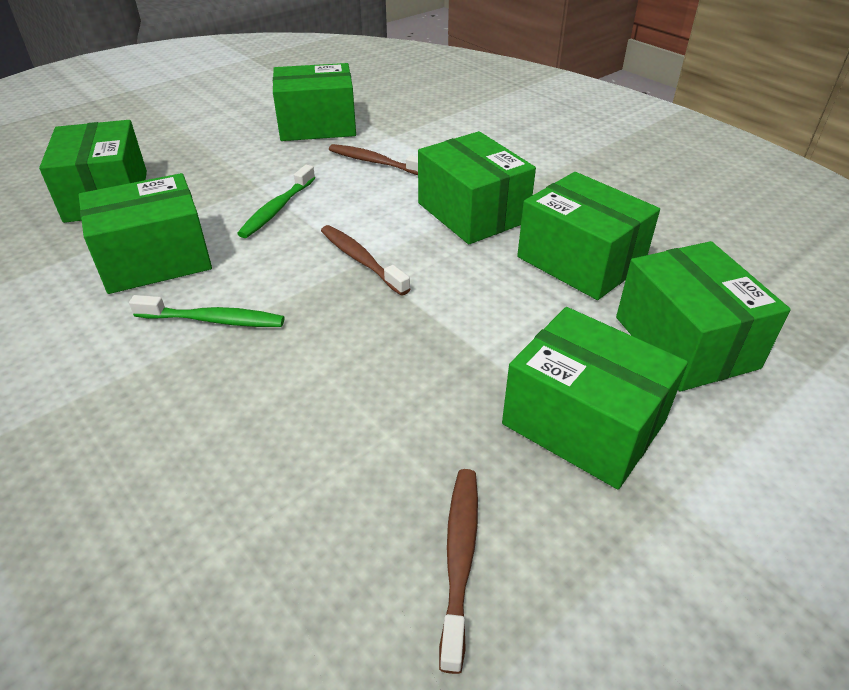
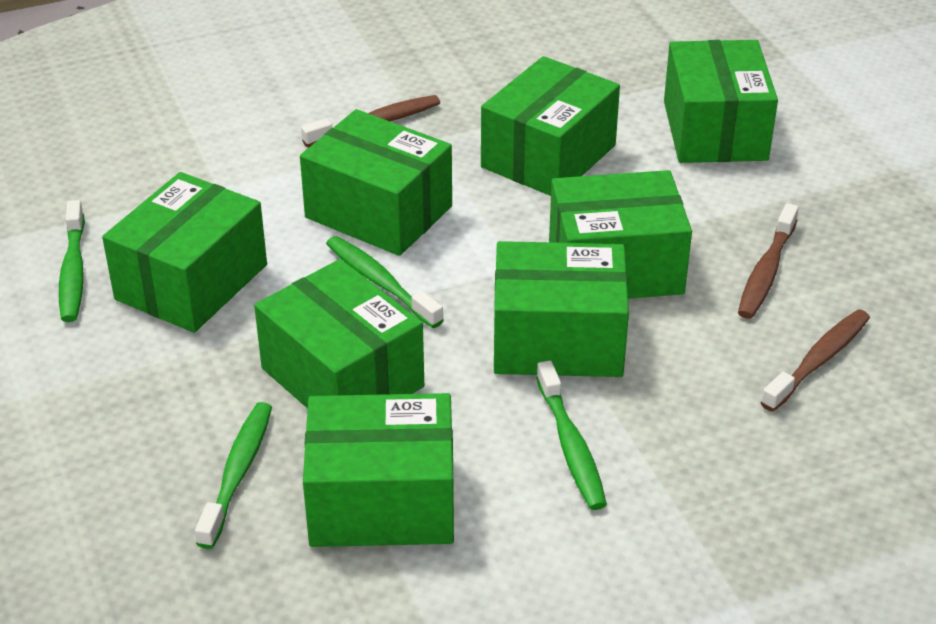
green box: 7 -> 8
green toothbrush: 2 -> 4

